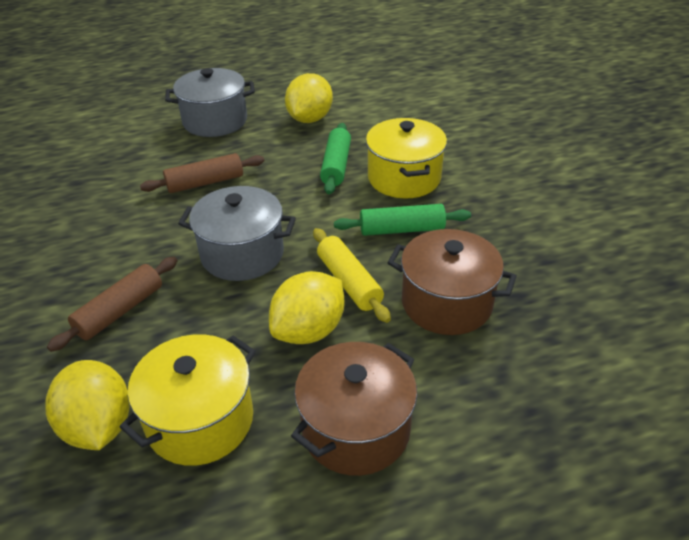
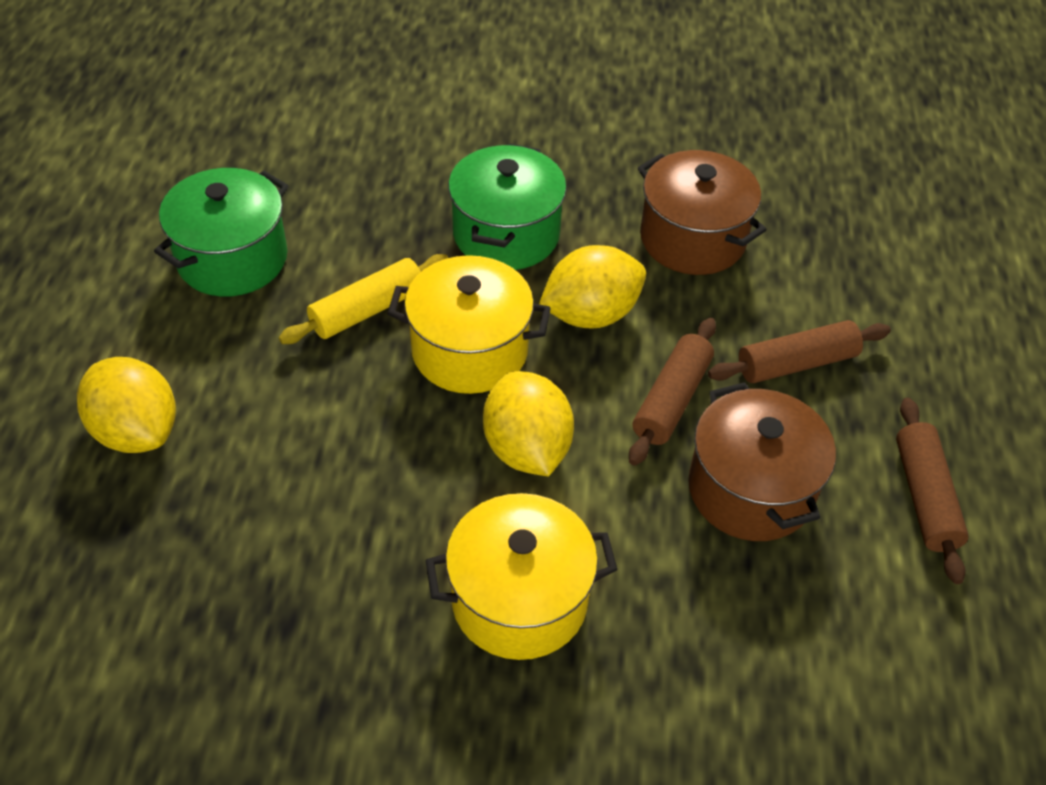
brown rolling pin: 2 -> 3
green pot: 0 -> 2
green rolling pin: 2 -> 0
grey pot: 2 -> 0

